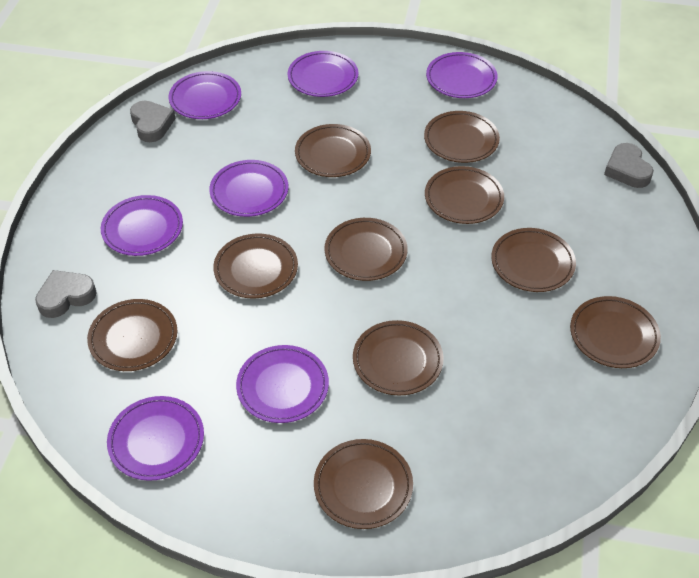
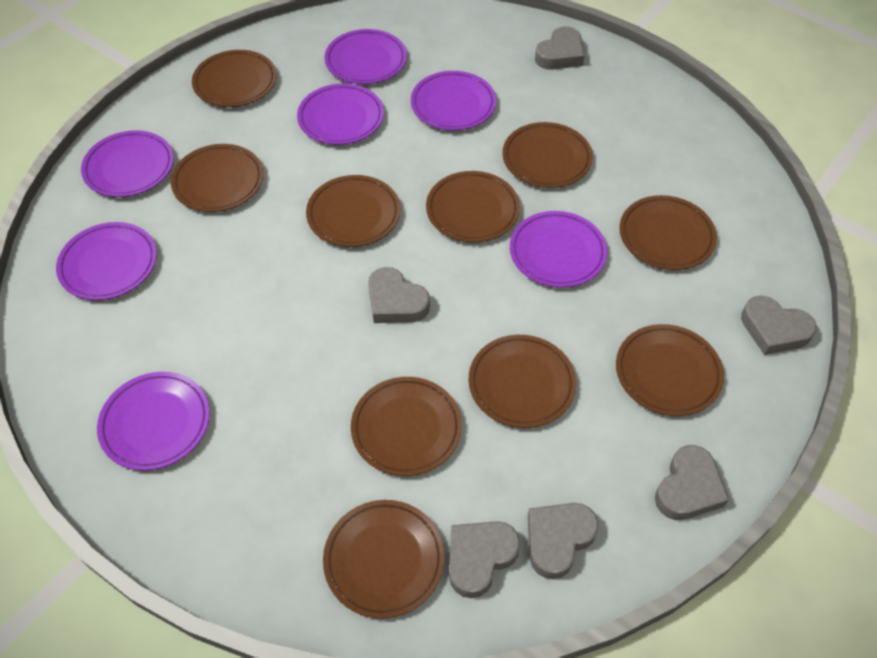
grey heart: 3 -> 6

